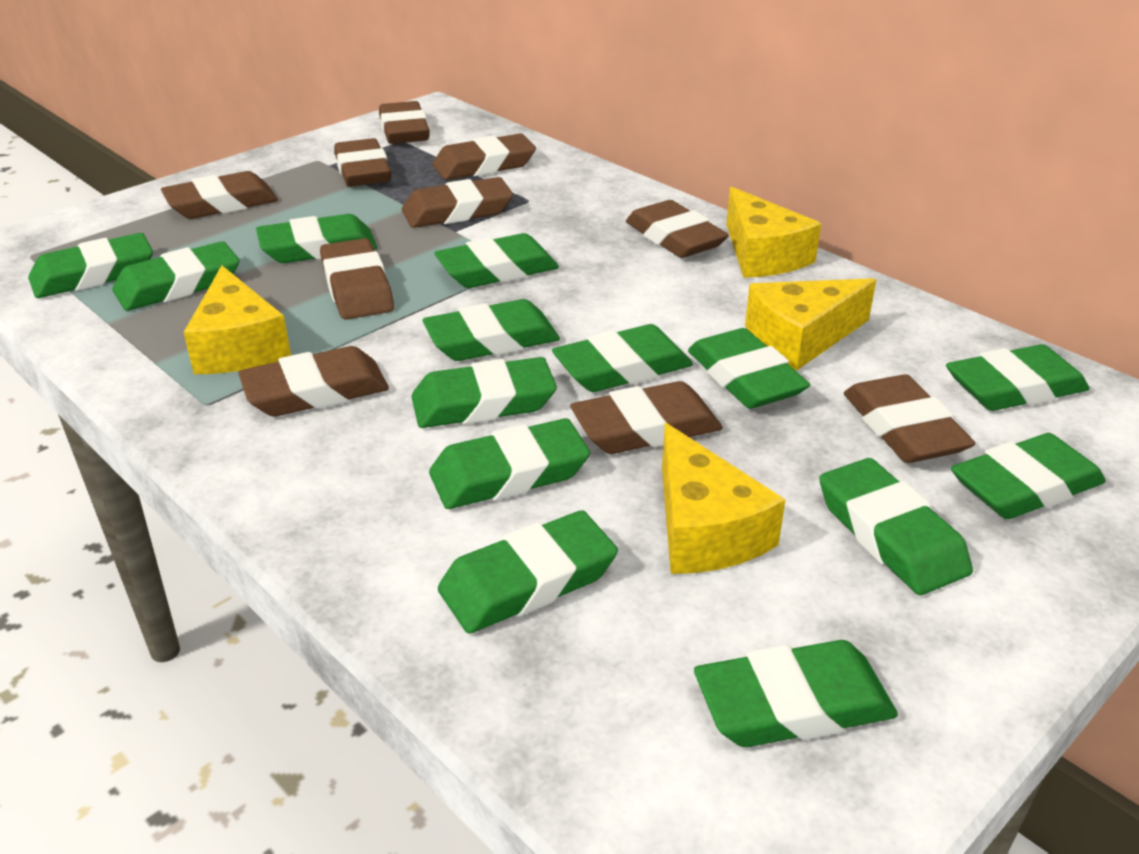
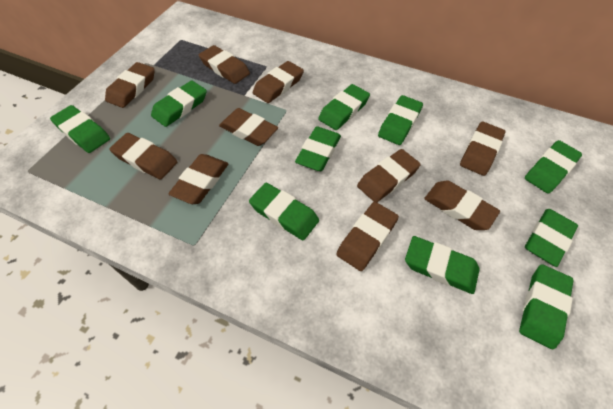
green eraser: 14 -> 10
yellow cheese: 4 -> 0

